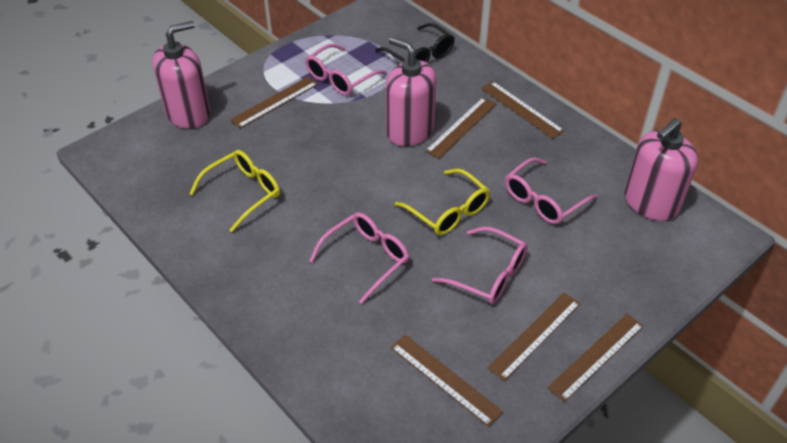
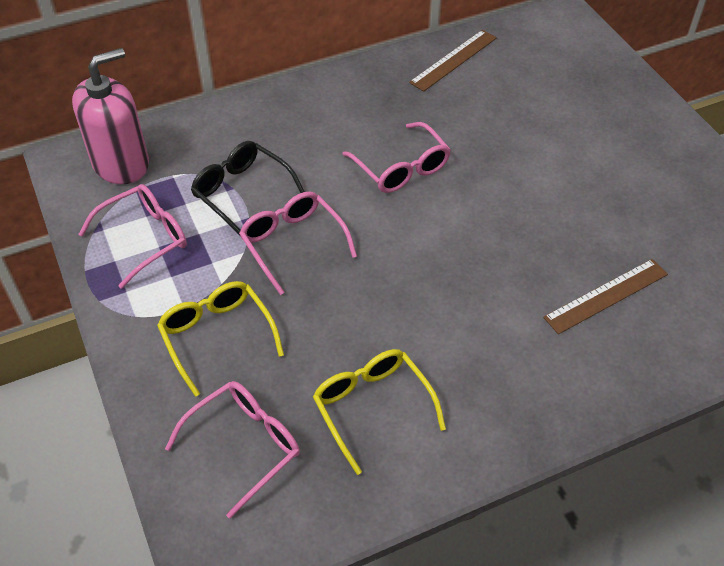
brown ruler: 6 -> 2
pink soap dispenser: 3 -> 1

